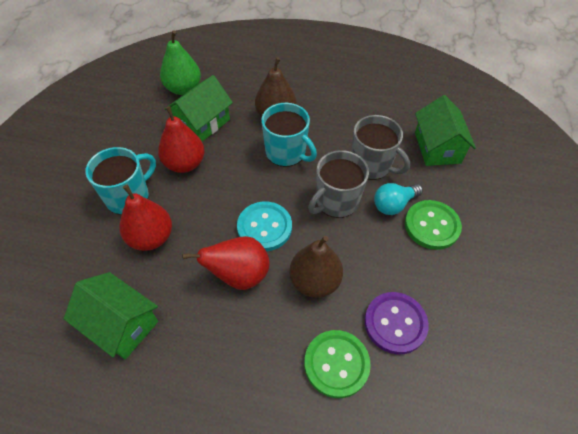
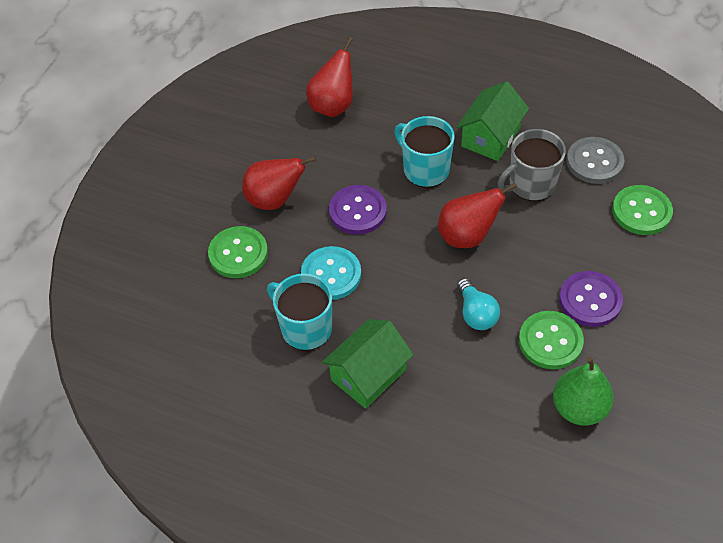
brown pear: 2 -> 0
green button: 2 -> 3
green house: 3 -> 2
grey button: 0 -> 1
grey mug: 2 -> 1
purple button: 1 -> 2

